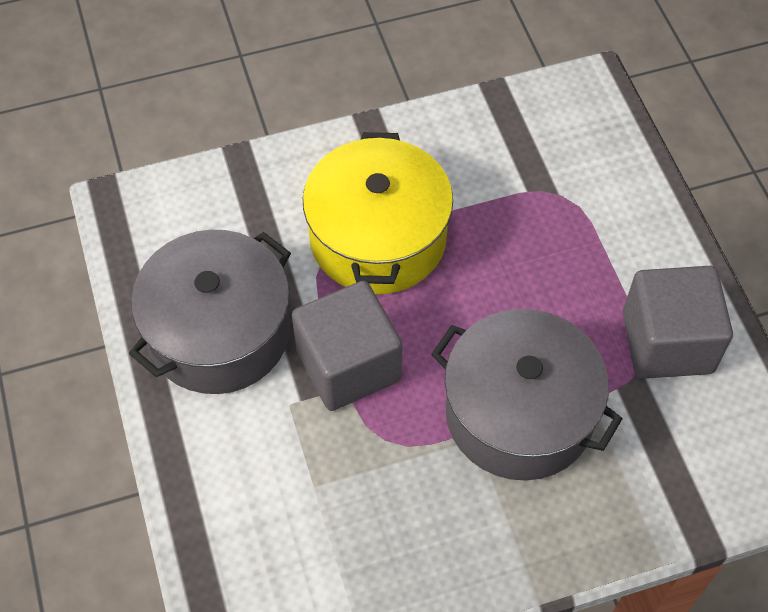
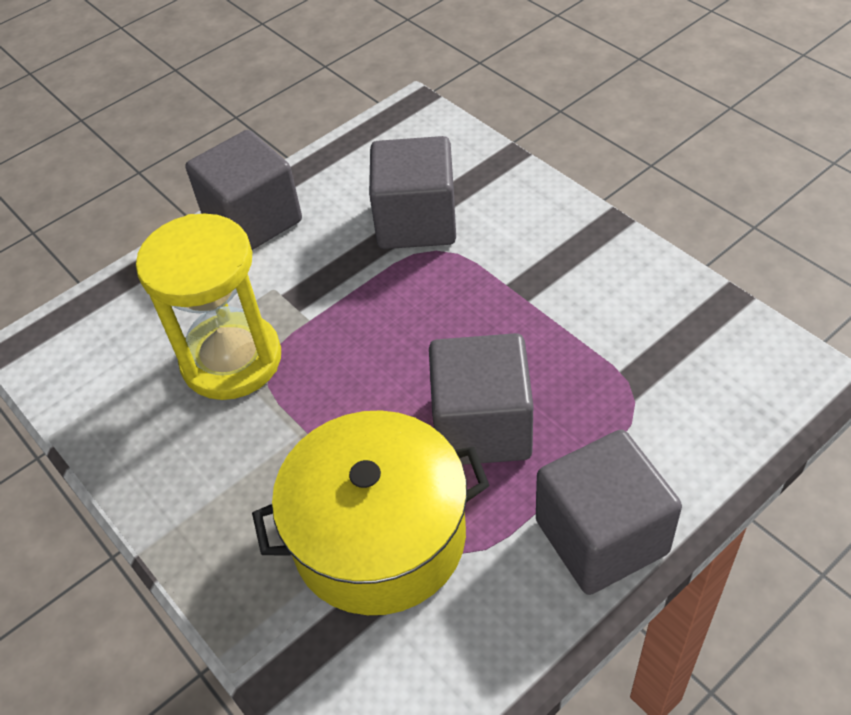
grey cube: 2 -> 4
grey pot: 2 -> 0
yellow hourglass: 0 -> 1

